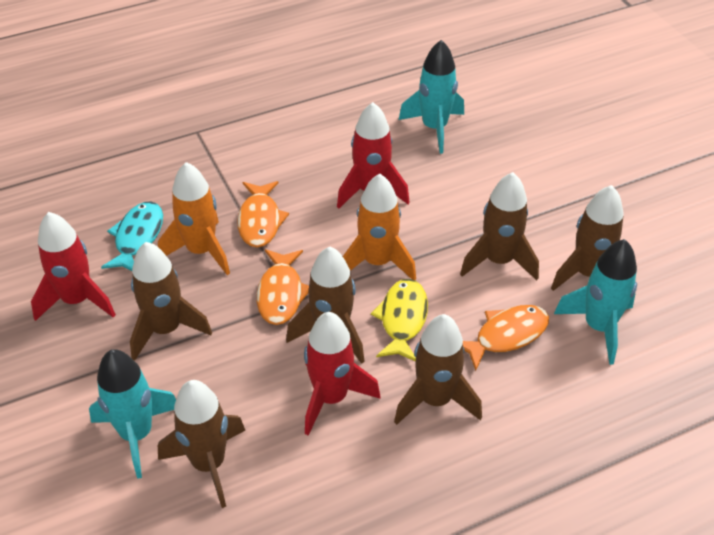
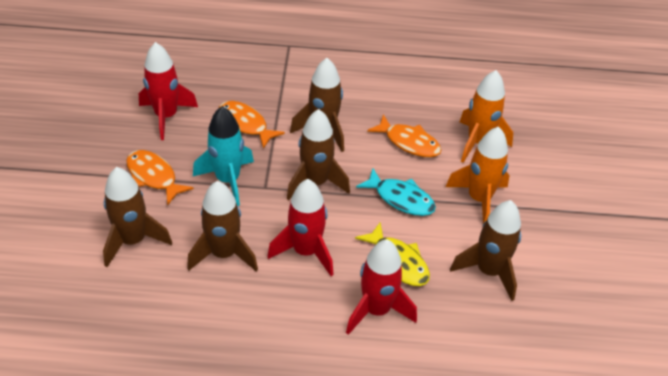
brown rocket: 6 -> 5
turquoise rocket: 3 -> 1

